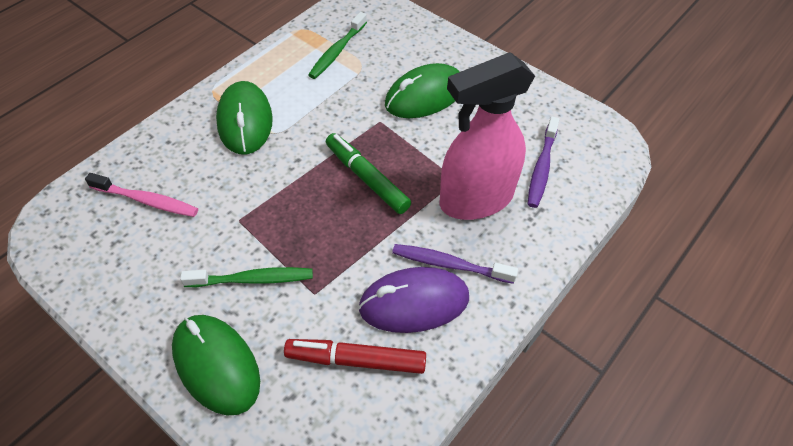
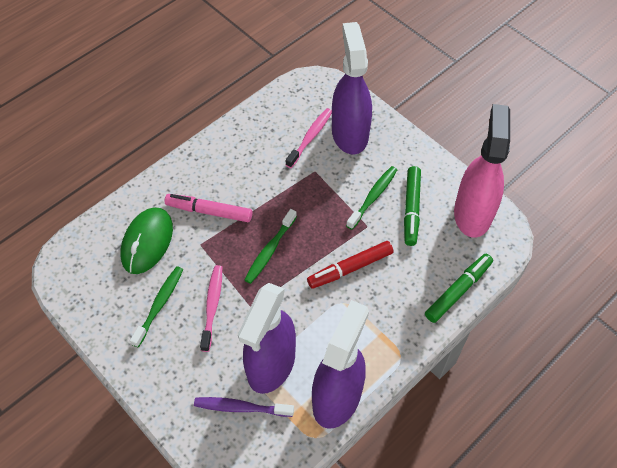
green marker: 1 -> 2
green mouse: 3 -> 1
green toothbrush: 2 -> 3
pink marker: 0 -> 1
pink toothbrush: 1 -> 2
purple mouse: 1 -> 0
purple spray bottle: 0 -> 3
purple toothbrush: 2 -> 1

